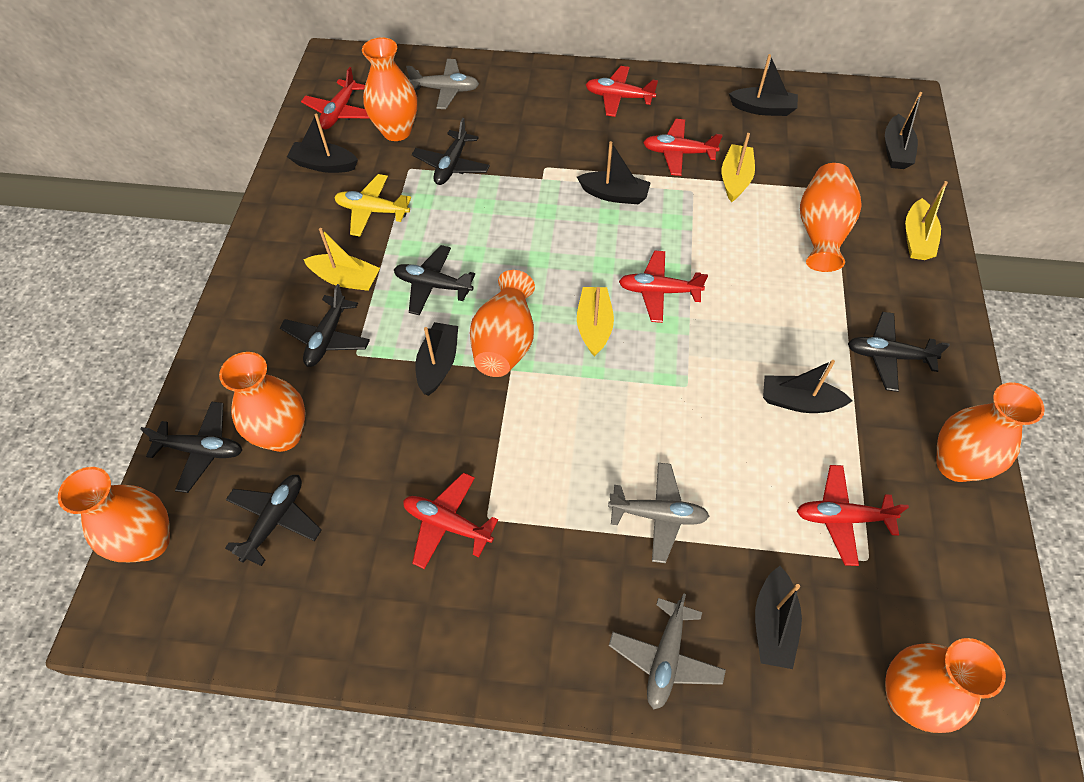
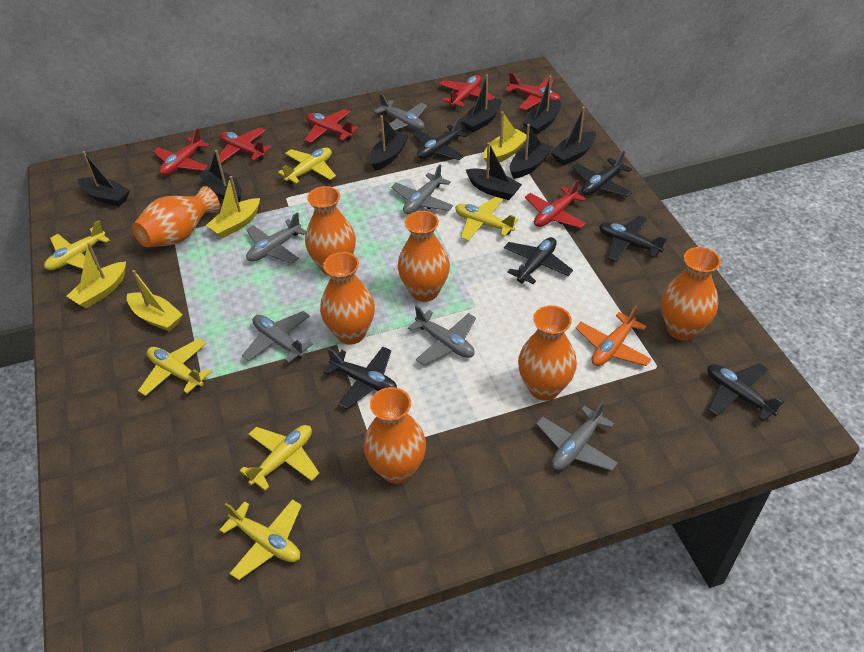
black boat: 7 -> 8
grey plane: 3 -> 6
orange plane: 0 -> 1
yellow plane: 1 -> 6

